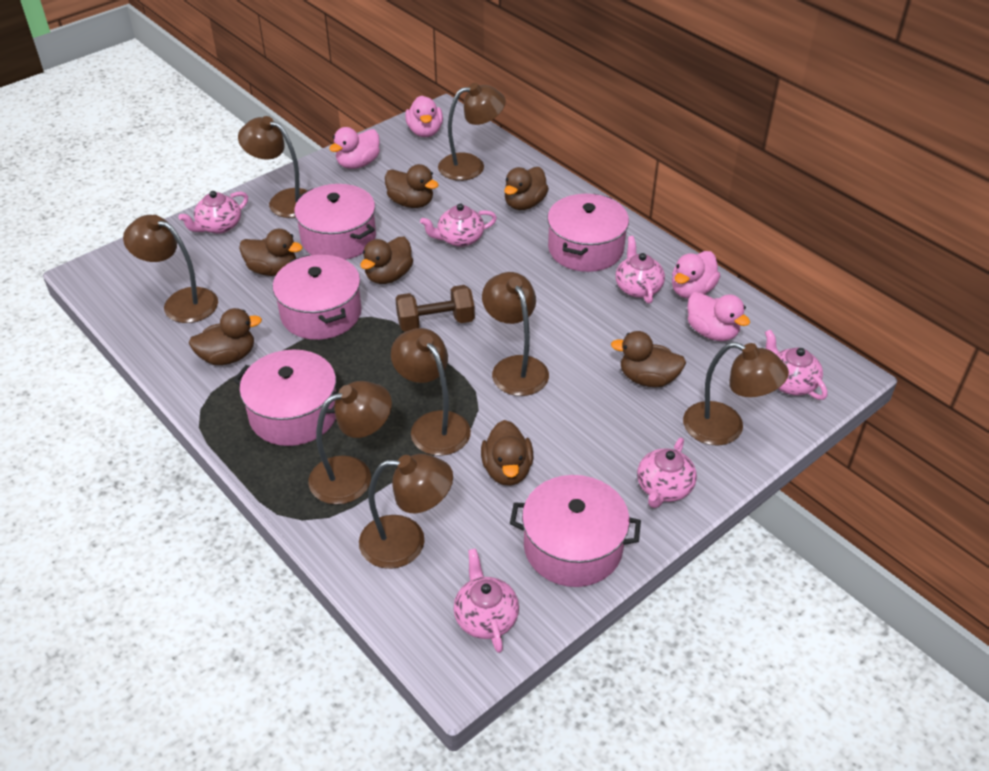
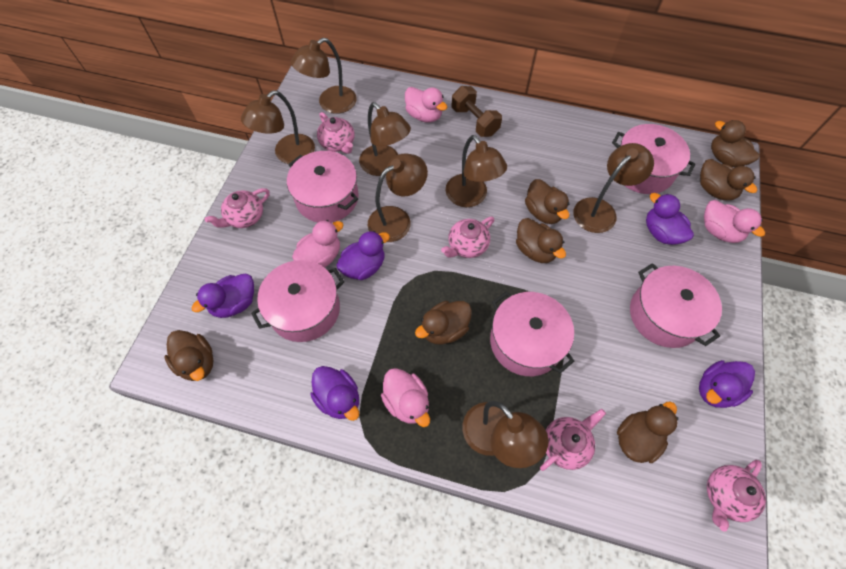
brown lamp: 8 -> 7
pink teapot: 6 -> 5
purple duck: 0 -> 5

